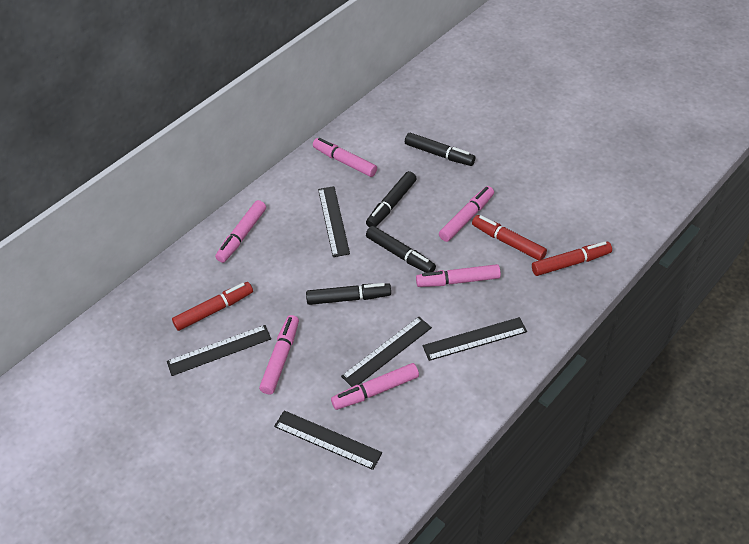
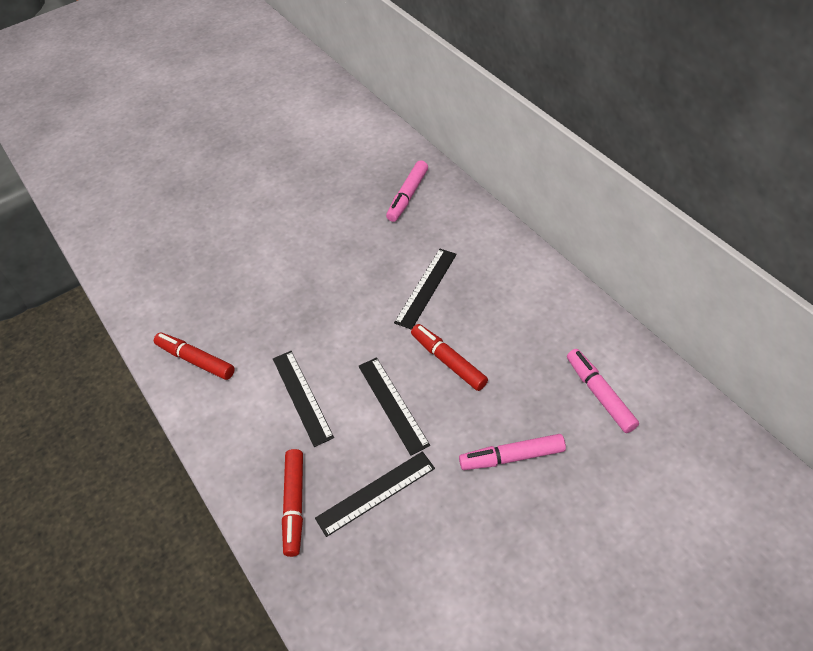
black marker: 4 -> 0
black ruler: 5 -> 4
pink marker: 6 -> 3

